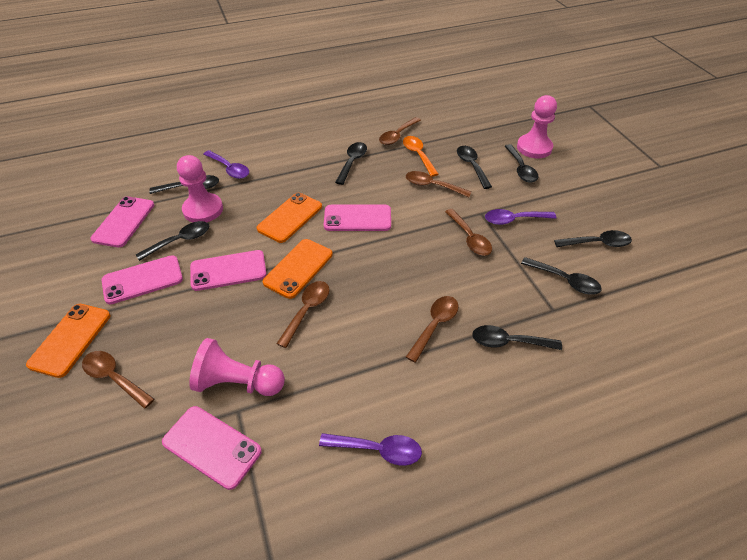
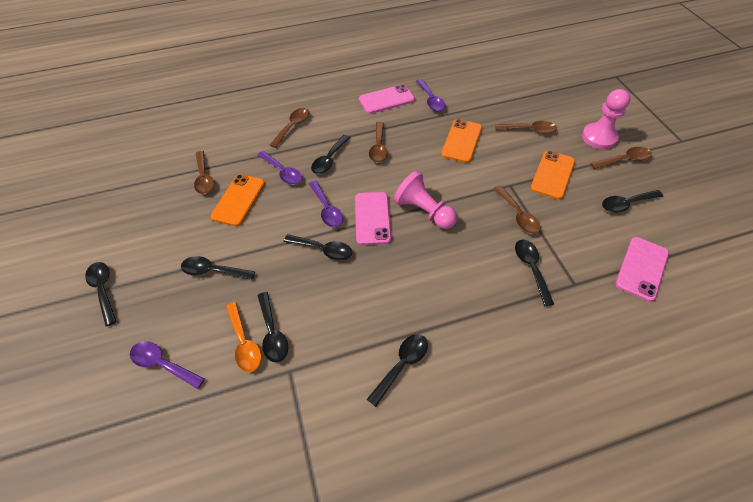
pink pawn: 3 -> 2
pink phone: 5 -> 3
purple spoon: 3 -> 4

